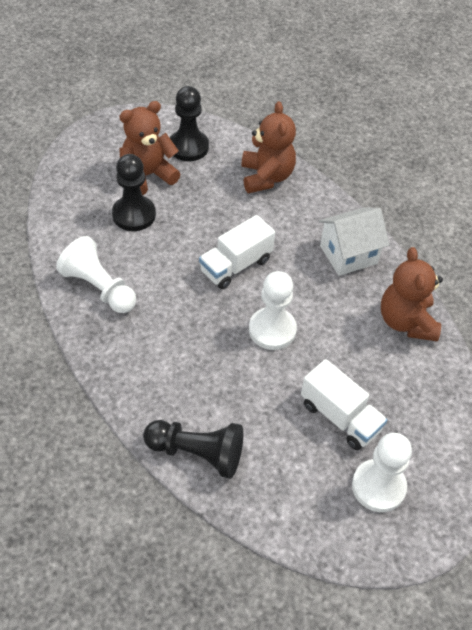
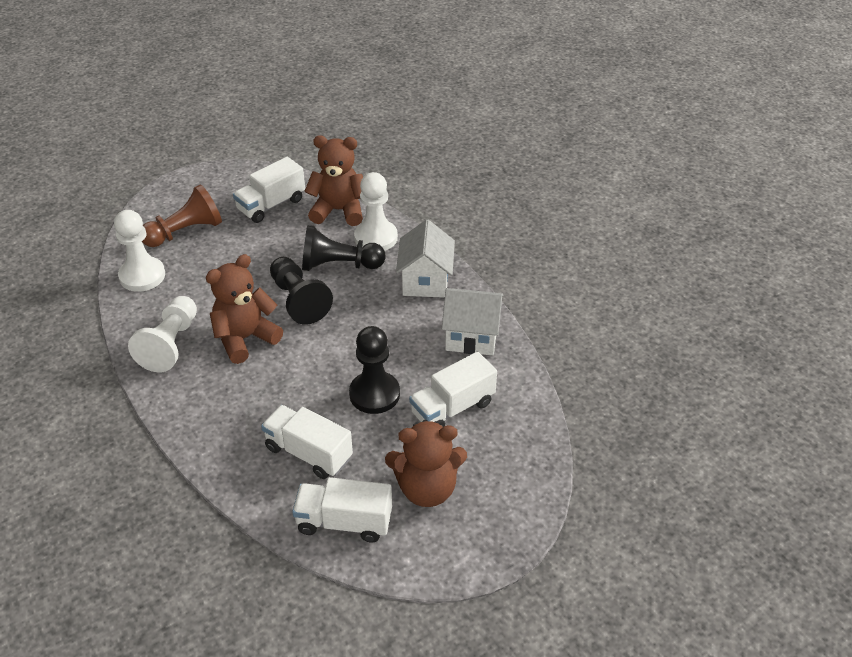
brown pawn: 0 -> 1
white house: 1 -> 2
white truck: 2 -> 4

